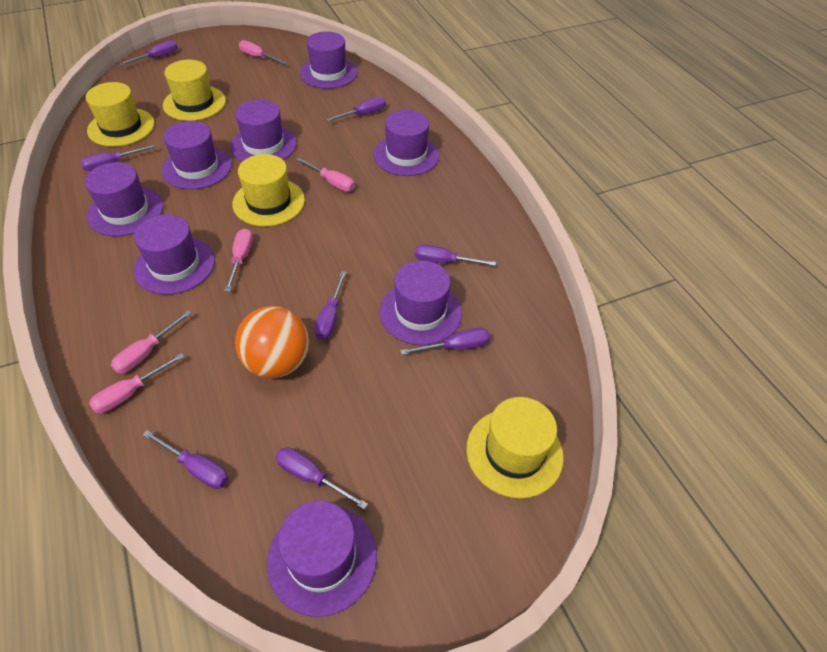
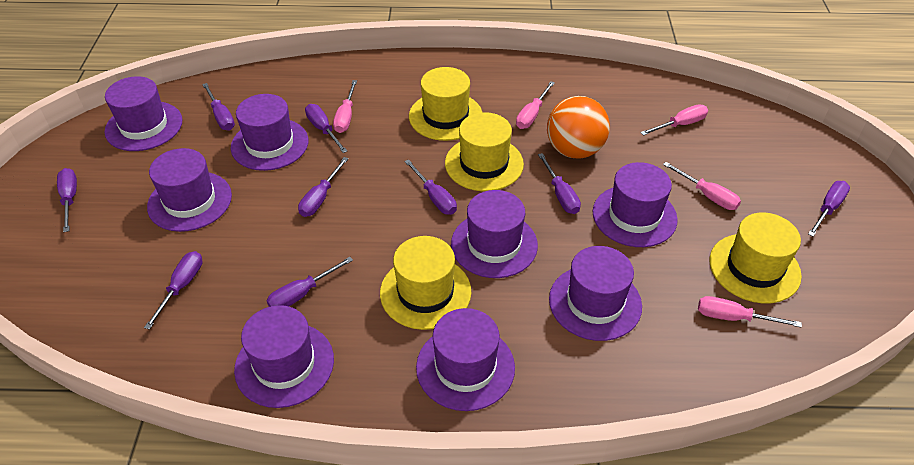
purple screwdriver: 8 -> 9

